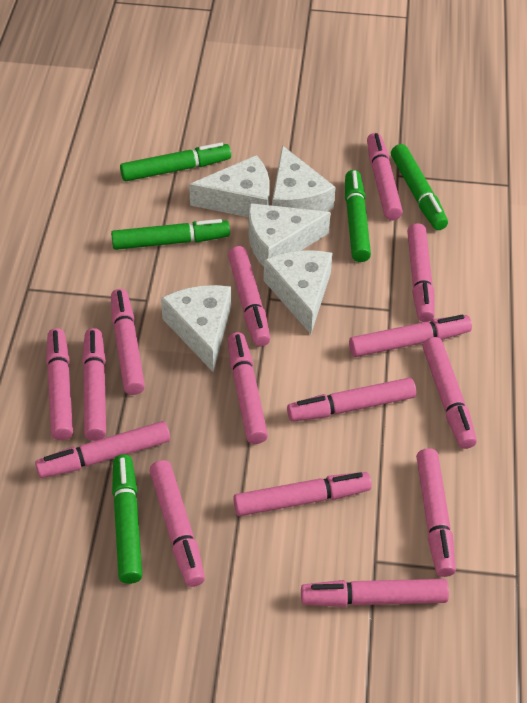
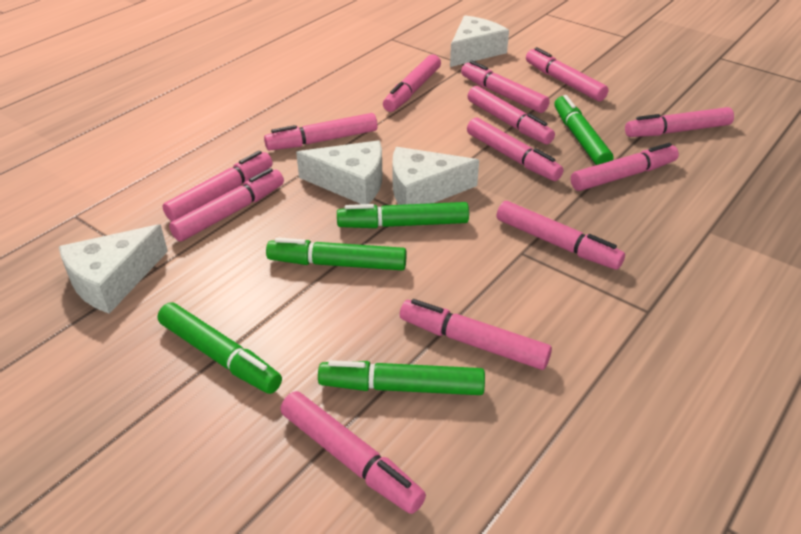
pink marker: 15 -> 13
white cheese: 5 -> 4

